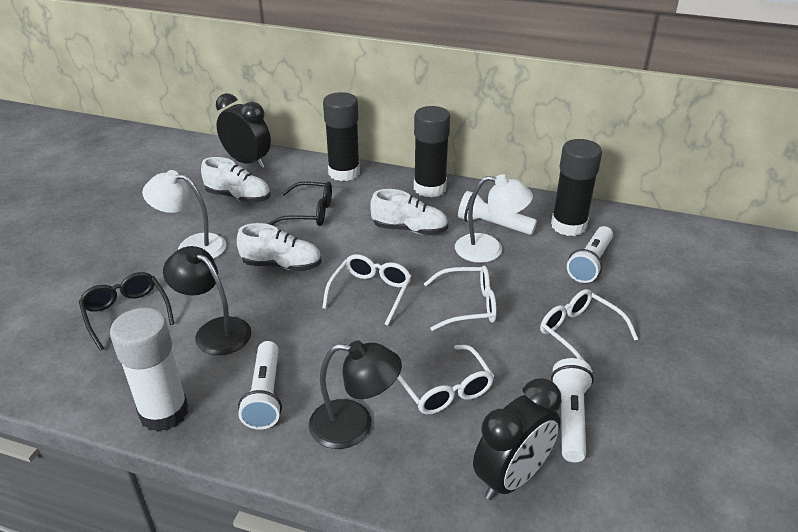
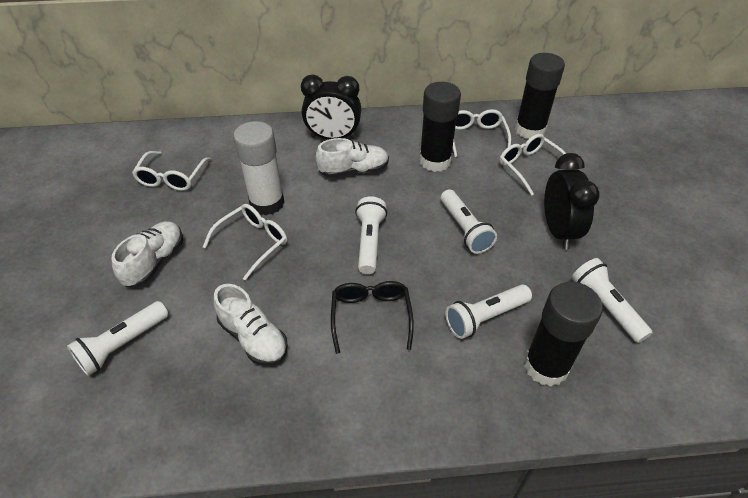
black glasses: 2 -> 1
black lamp: 2 -> 0
white flashlight: 4 -> 5
white lamp: 2 -> 0

